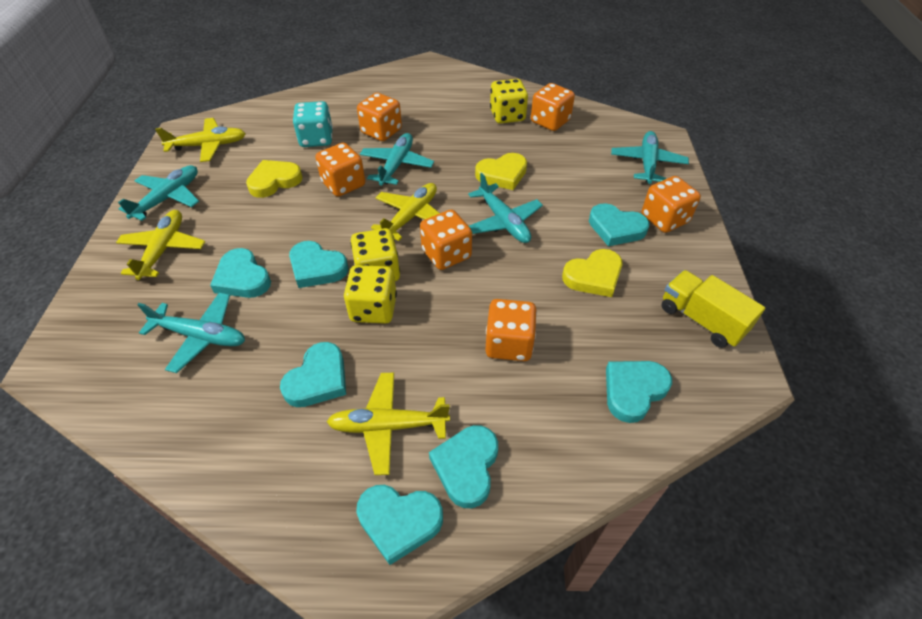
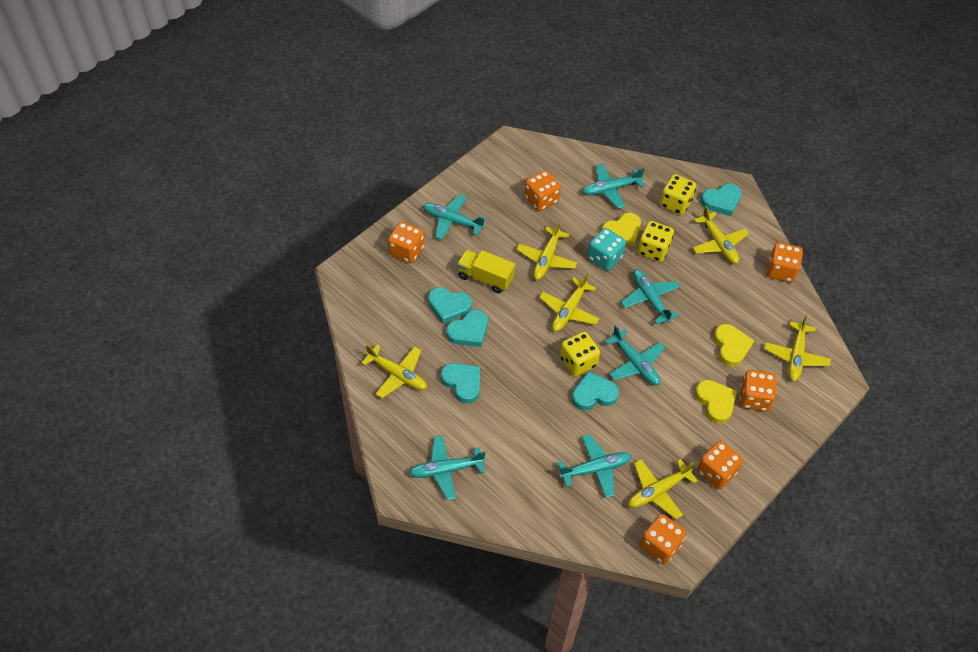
turquoise heart: 7 -> 5
turquoise plane: 5 -> 6
yellow plane: 4 -> 6

